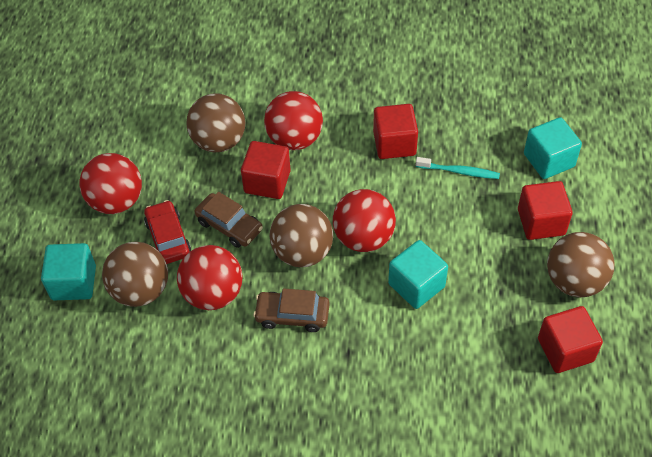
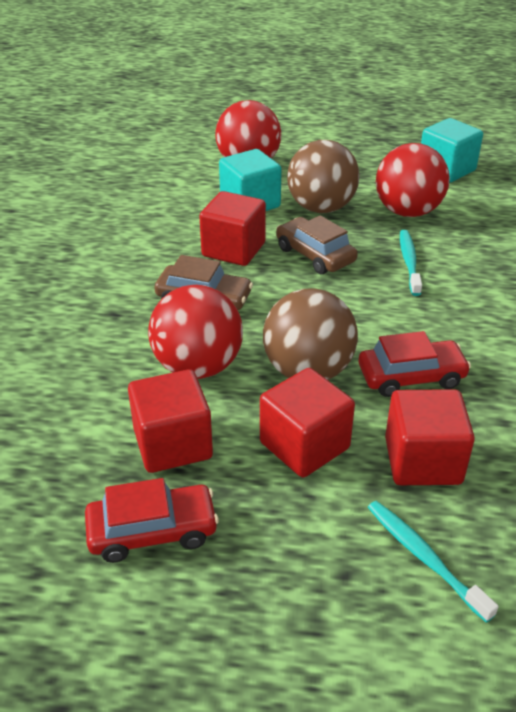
brown ball: 4 -> 2
red ball: 4 -> 3
red car: 1 -> 2
turquoise cube: 3 -> 2
turquoise toothbrush: 1 -> 2

